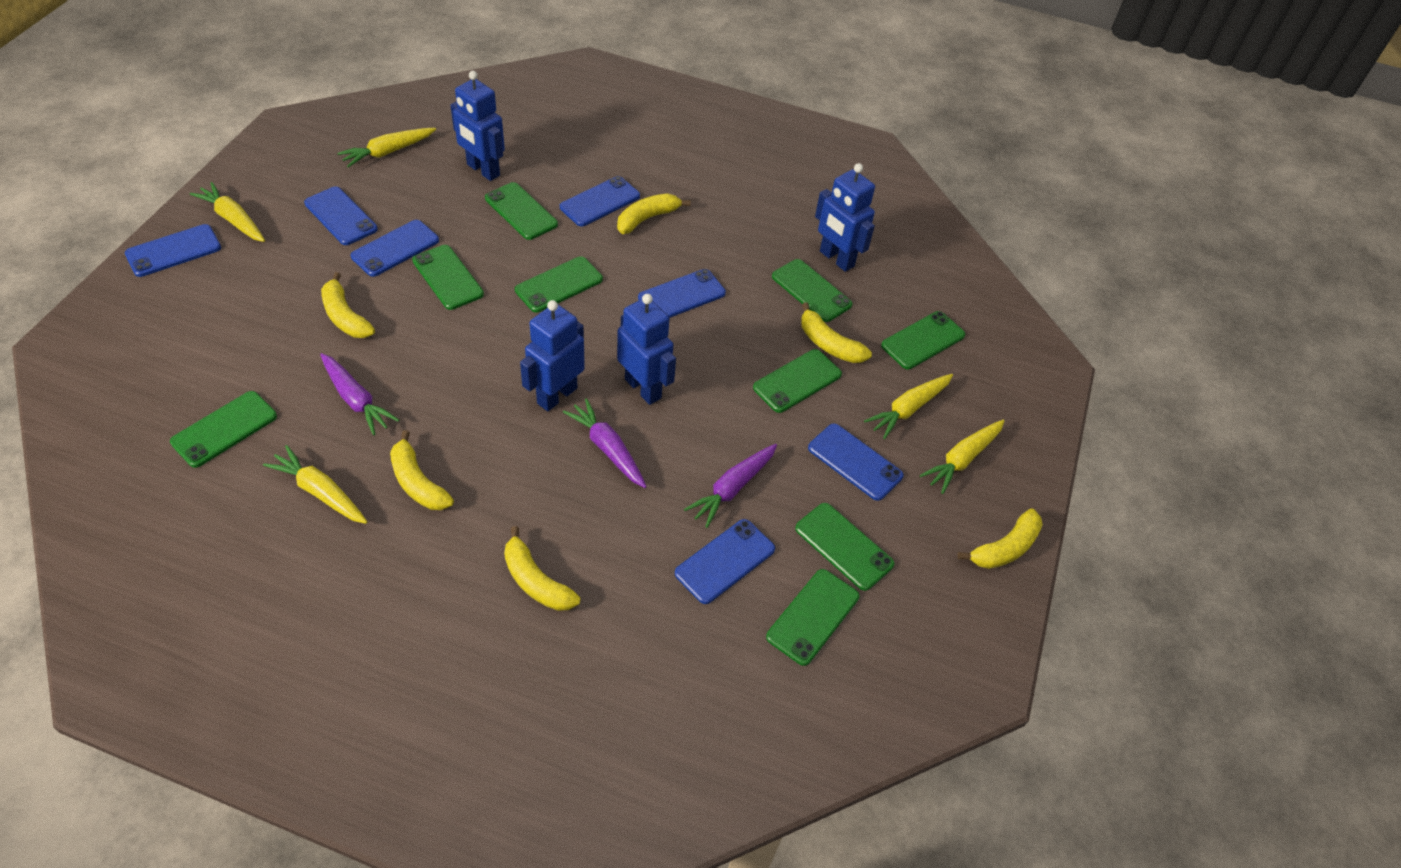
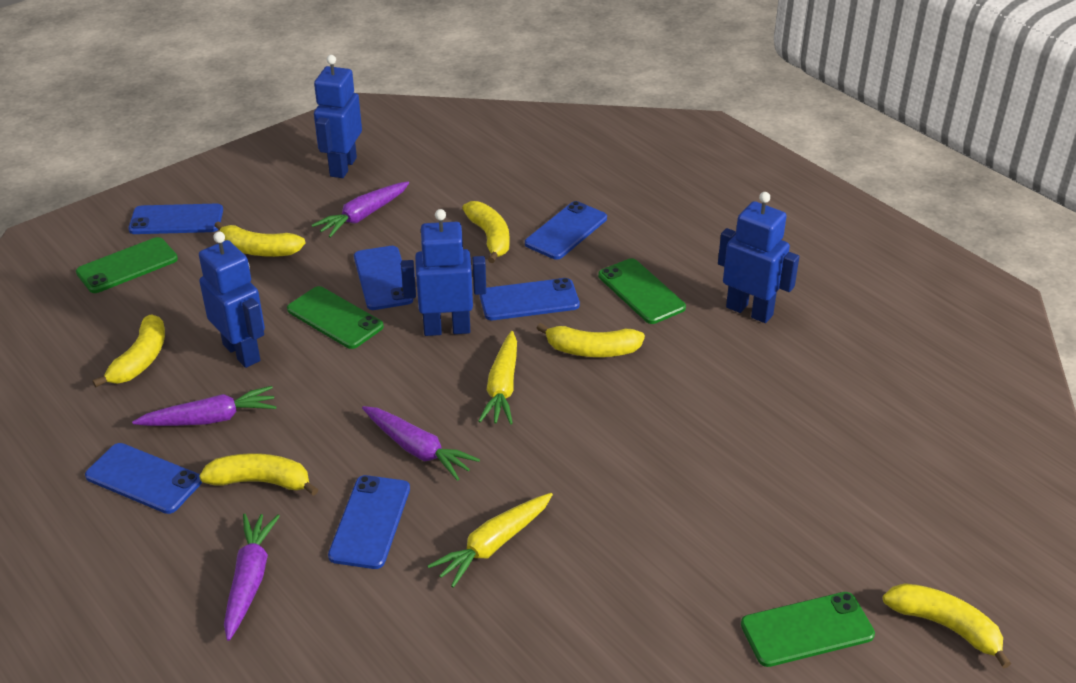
blue phone: 7 -> 6
green phone: 9 -> 4
purple carrot: 3 -> 4
yellow carrot: 5 -> 2

